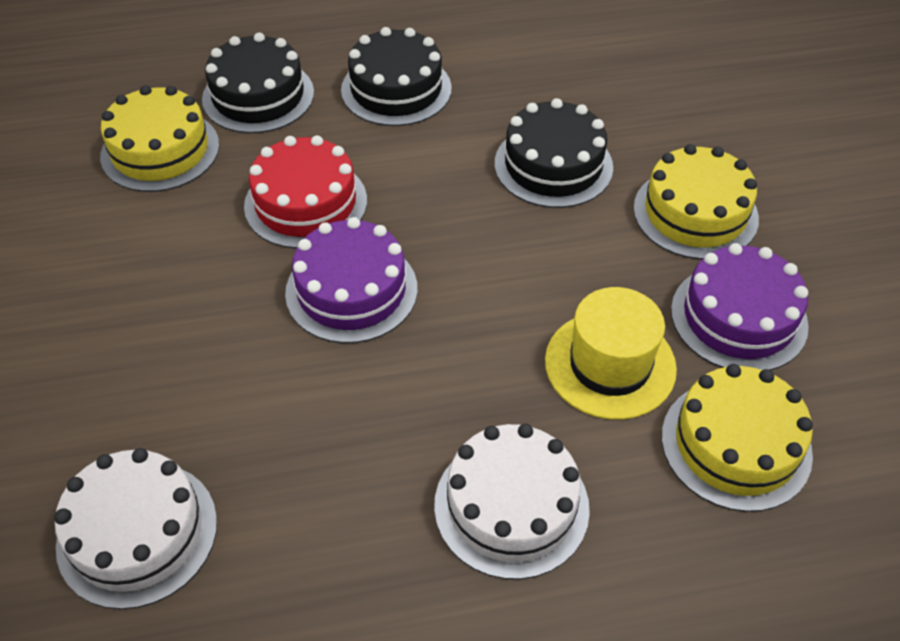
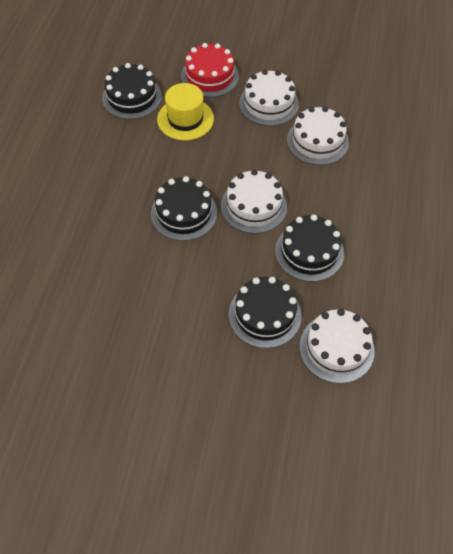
black cake: 3 -> 4
purple cake: 2 -> 0
white cake: 2 -> 4
yellow cake: 3 -> 0

